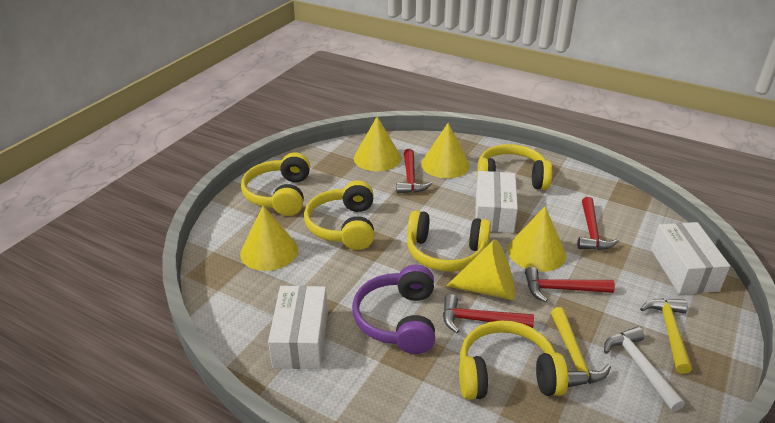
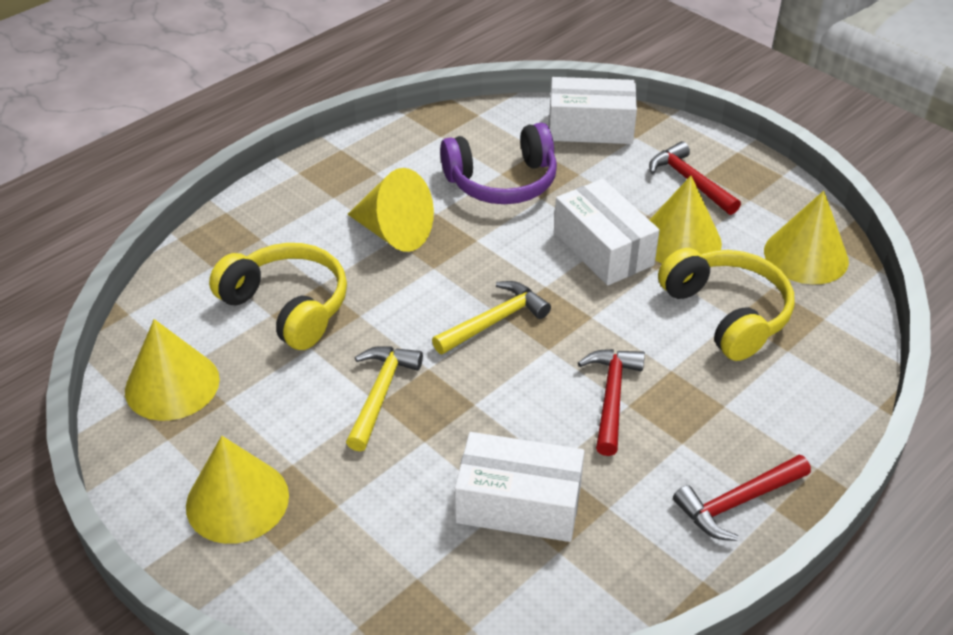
red hammer: 4 -> 3
white hammer: 1 -> 0
yellow headphones: 5 -> 2

